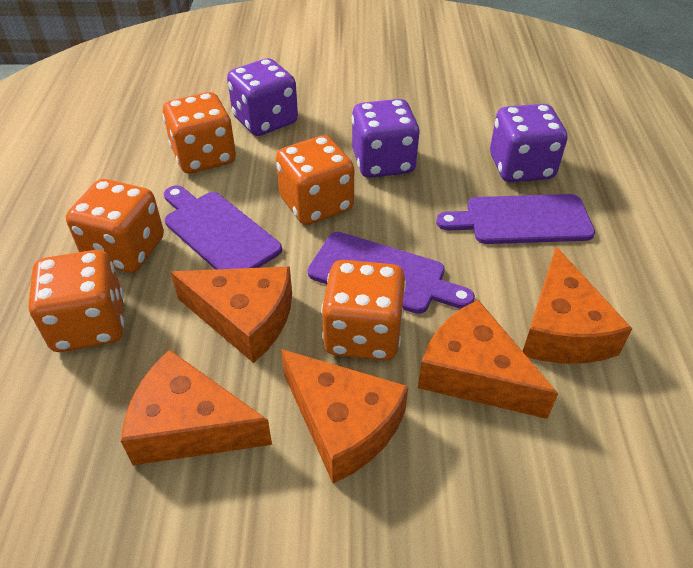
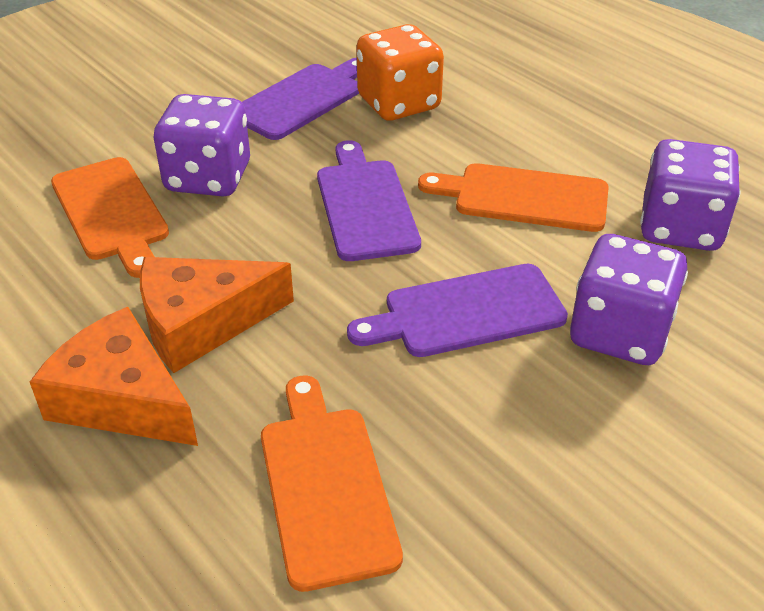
orange cheese: 5 -> 2
orange cutting board: 0 -> 3
orange dice: 5 -> 1

